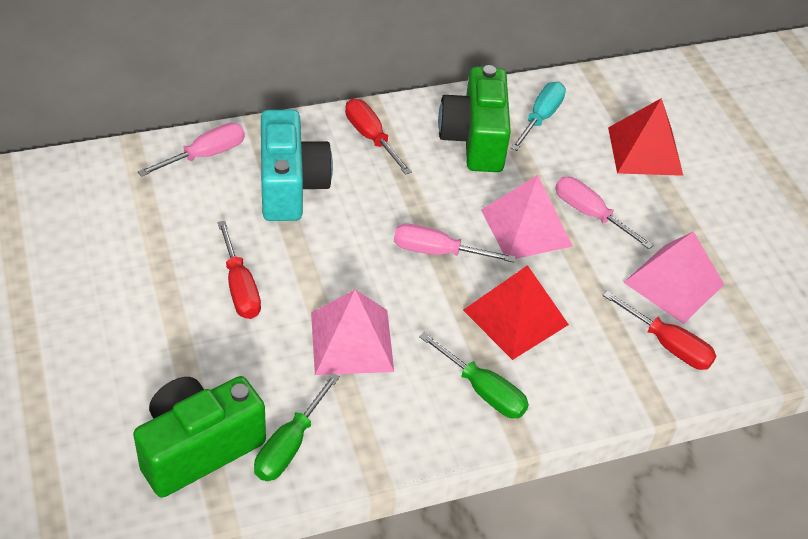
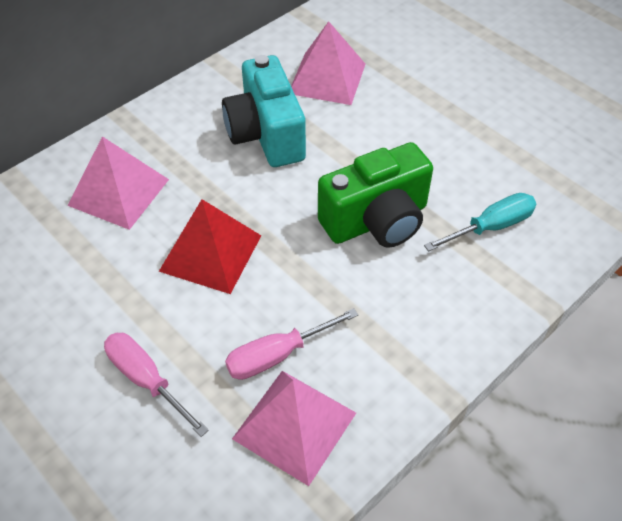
green camera: 2 -> 1
green screwdriver: 2 -> 0
pink screwdriver: 3 -> 2
red pyramid: 2 -> 1
red screwdriver: 3 -> 0

